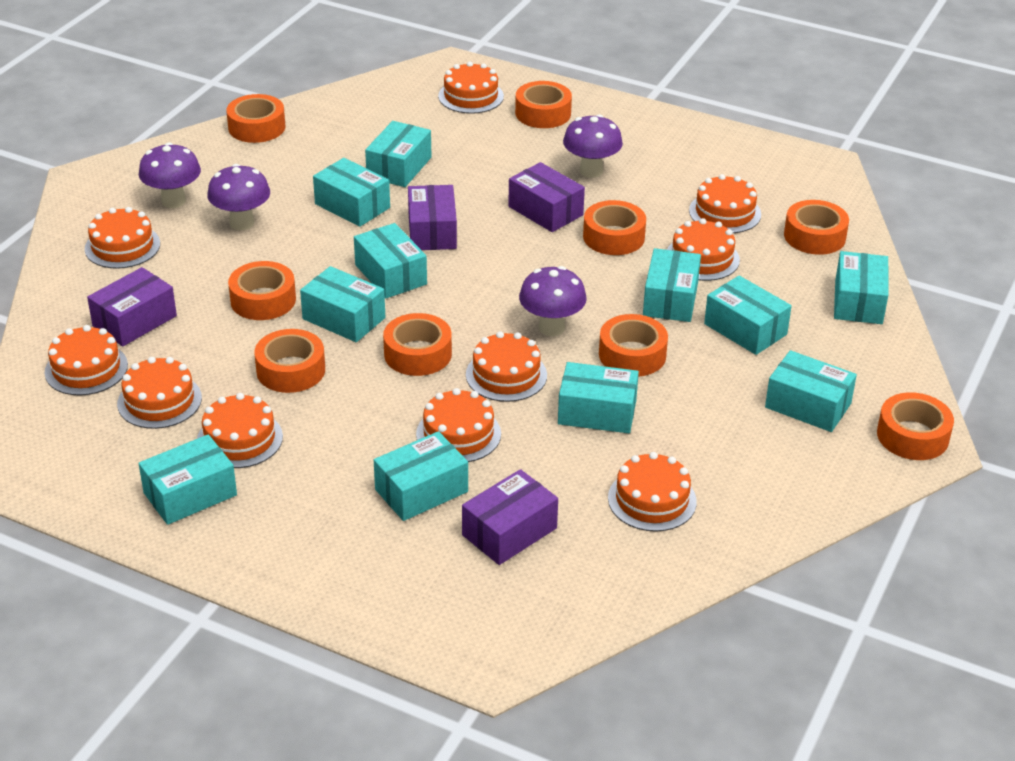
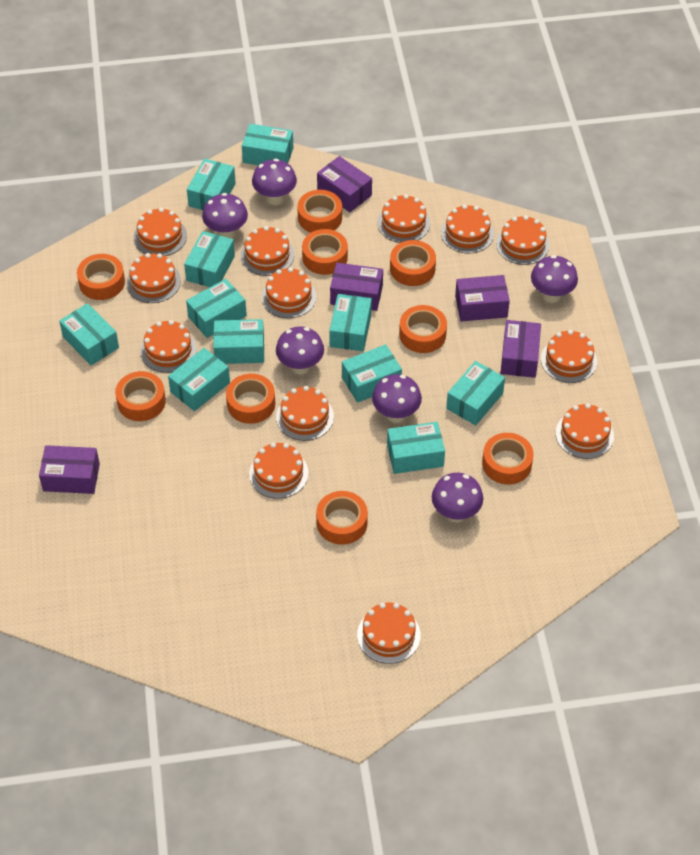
orange cake: 10 -> 13
purple box: 4 -> 5
purple mushroom: 4 -> 6

